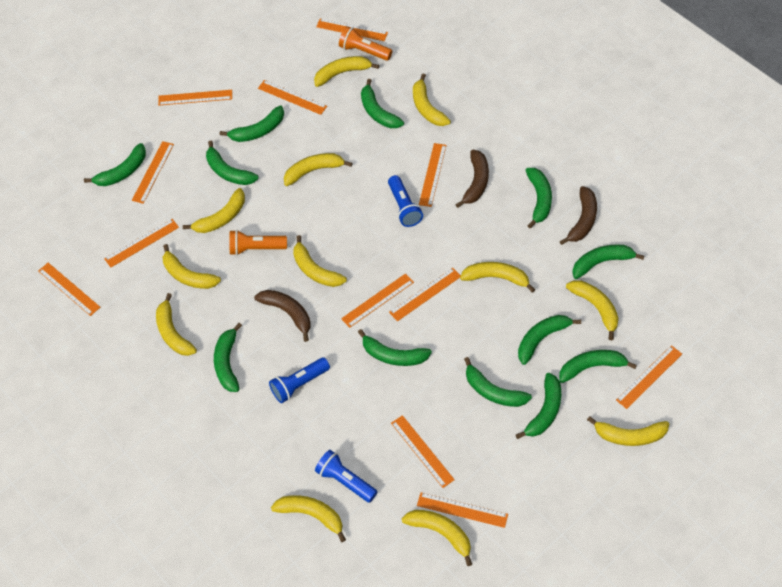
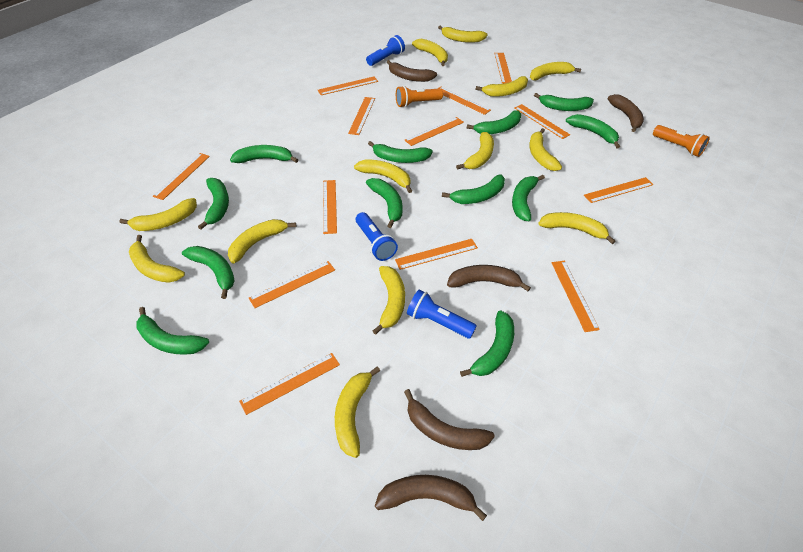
brown banana: 3 -> 5
orange ruler: 12 -> 13
yellow banana: 12 -> 13

